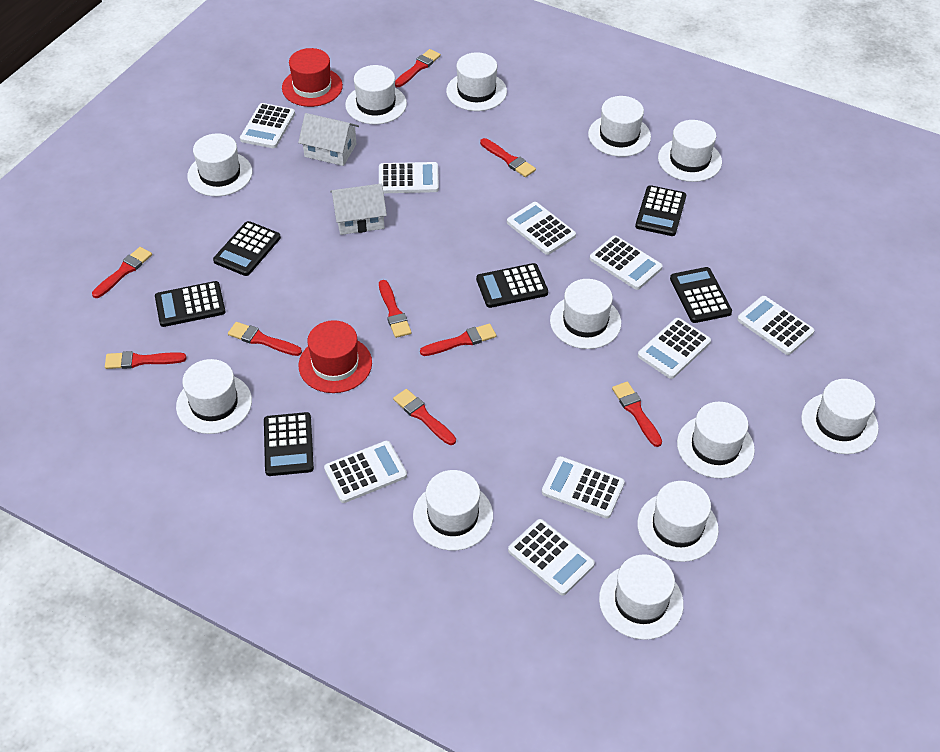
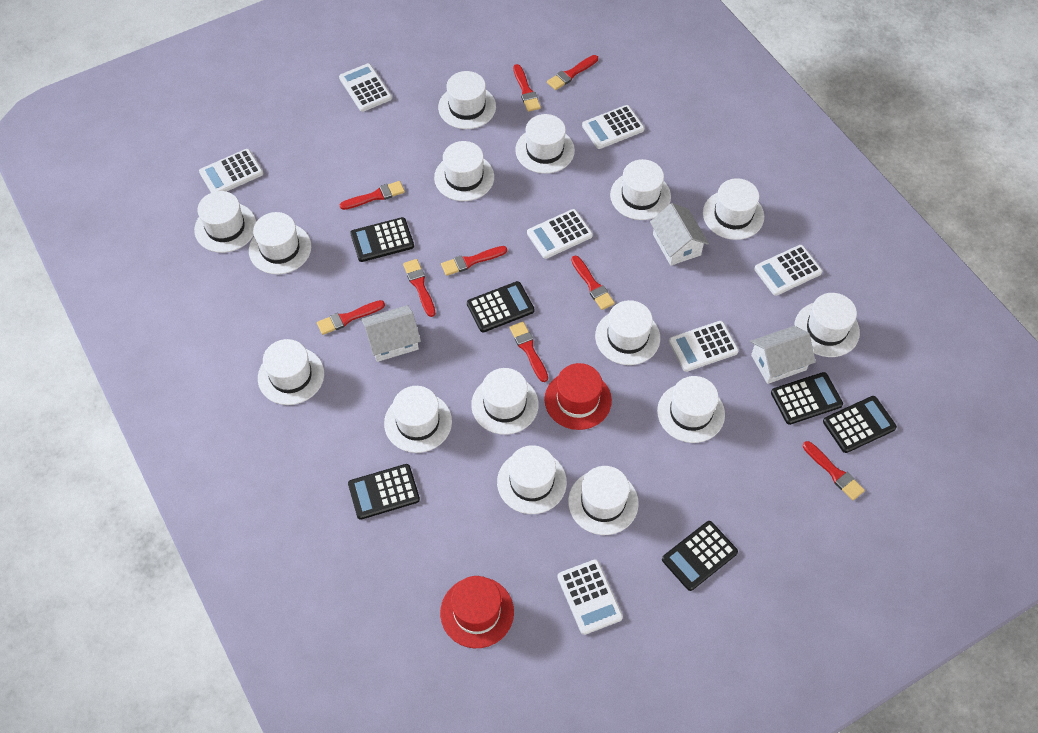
white calculator: 9 -> 7
white hat: 12 -> 15
white house: 2 -> 3

